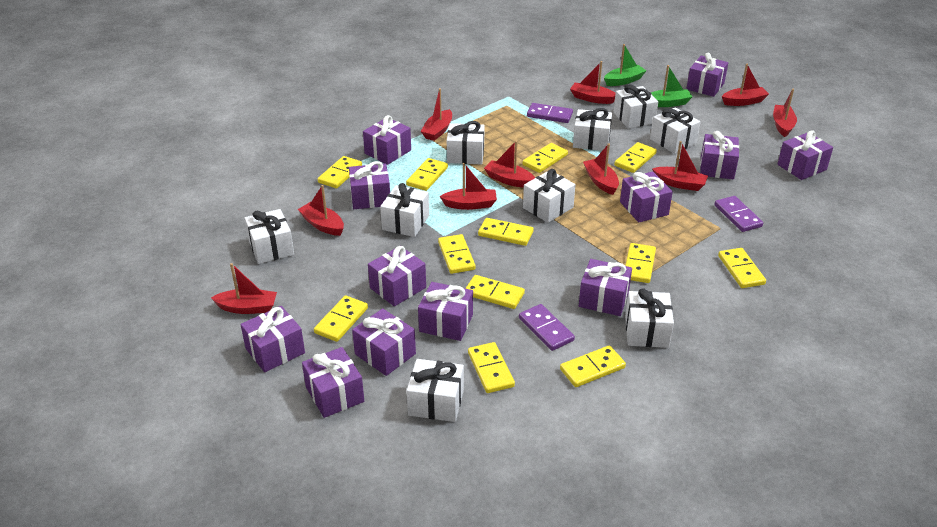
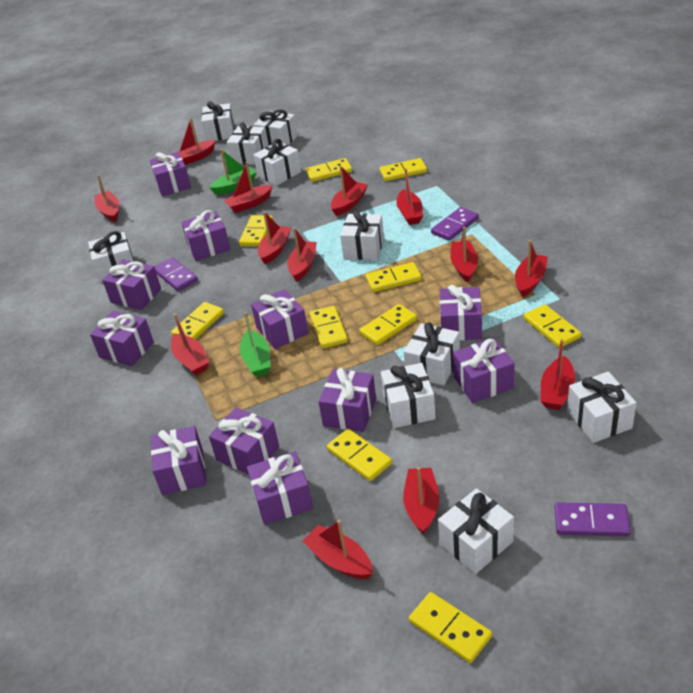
purple gift: 12 -> 11
red boat: 10 -> 13
white gift: 9 -> 10
yellow domino: 12 -> 10

